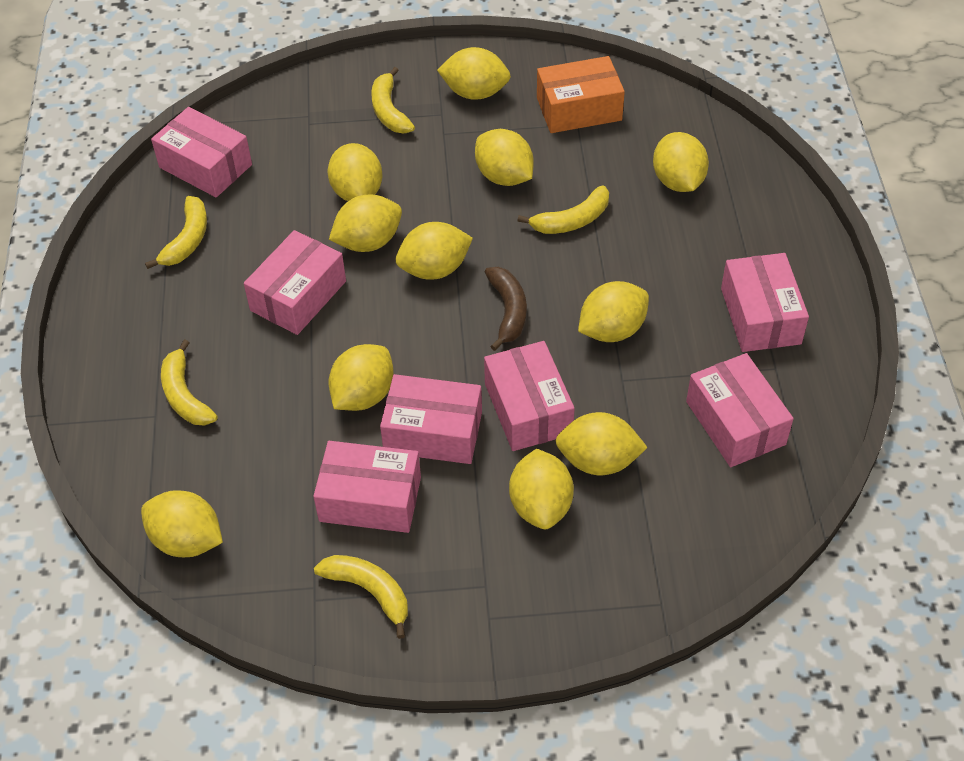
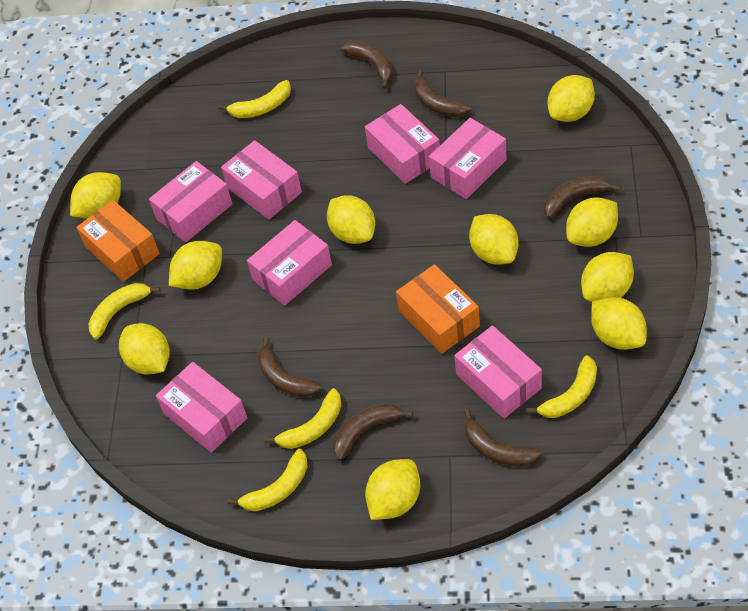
brown banana: 1 -> 6
orange box: 1 -> 2
yellow lemon: 11 -> 10

